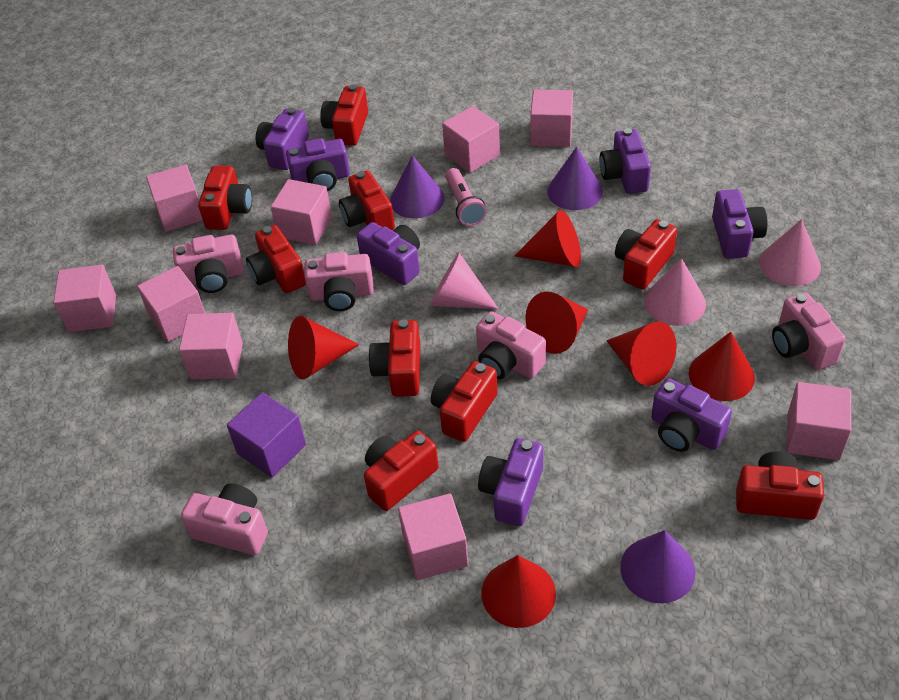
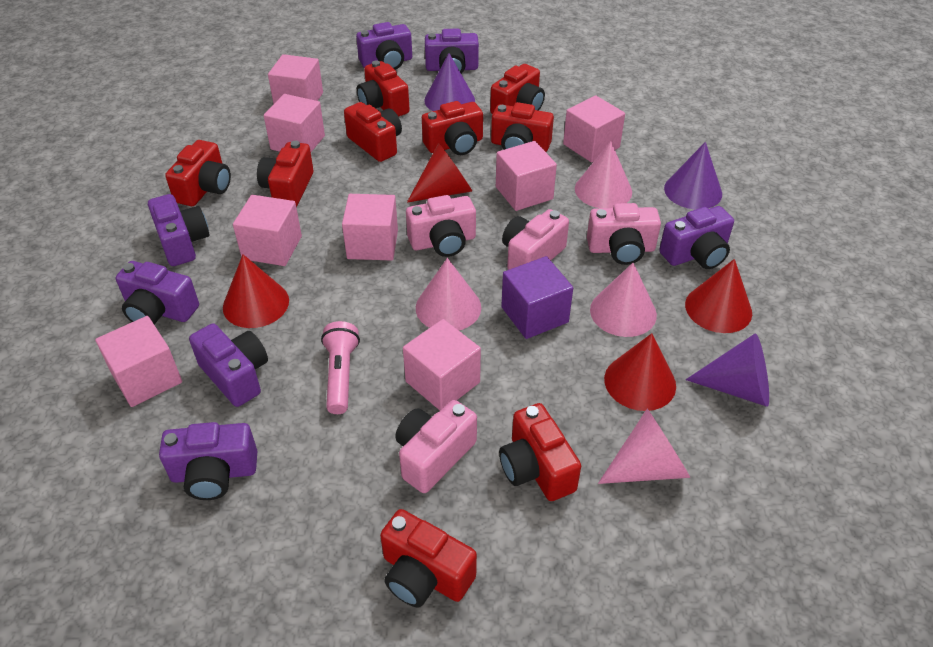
pink camera: 5 -> 4
pink cone: 3 -> 4
pink cube: 9 -> 8
red cone: 6 -> 4

